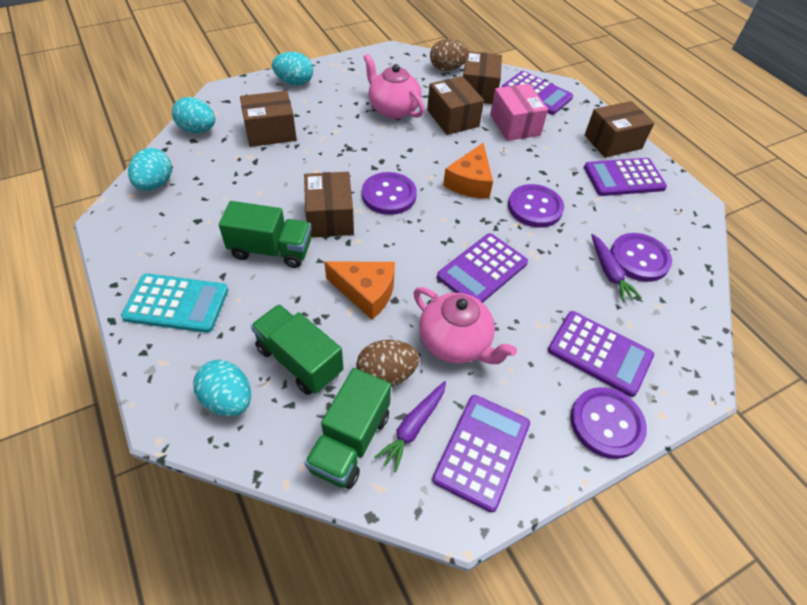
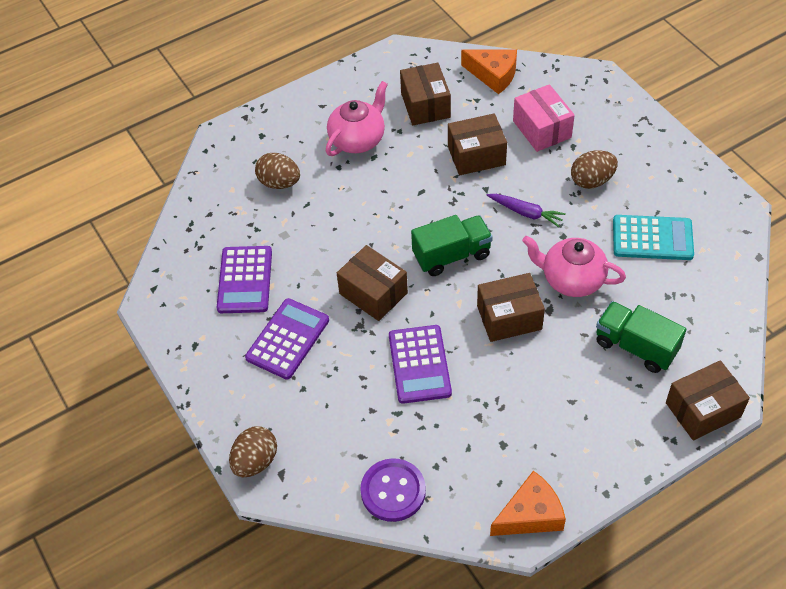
brown egg: 2 -> 3
green truck: 3 -> 2
purple button: 4 -> 1
purple calculator: 5 -> 3
purple carrot: 2 -> 1
turquoise egg: 4 -> 0

